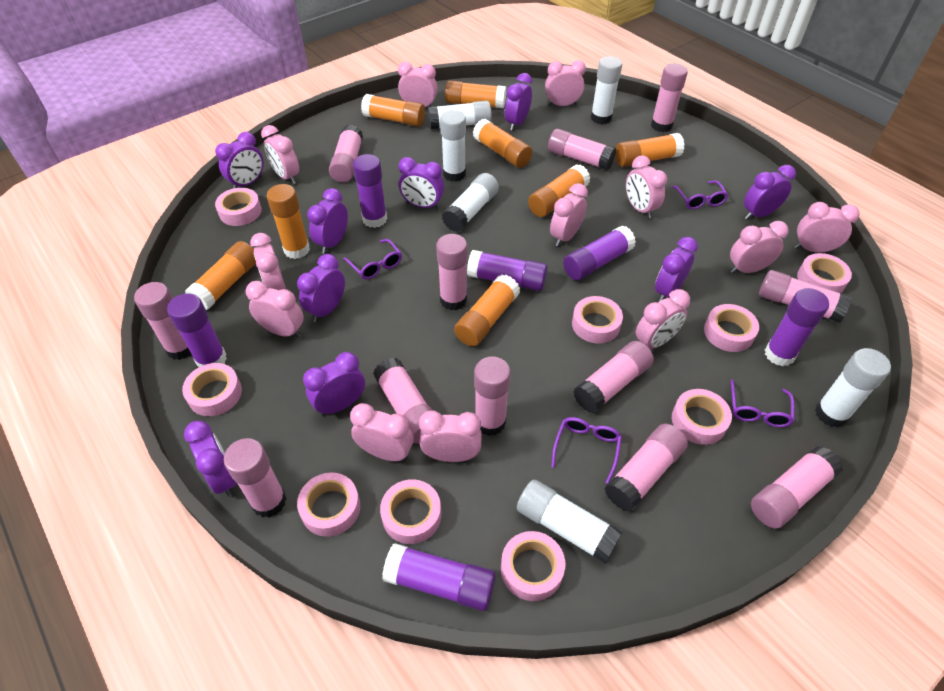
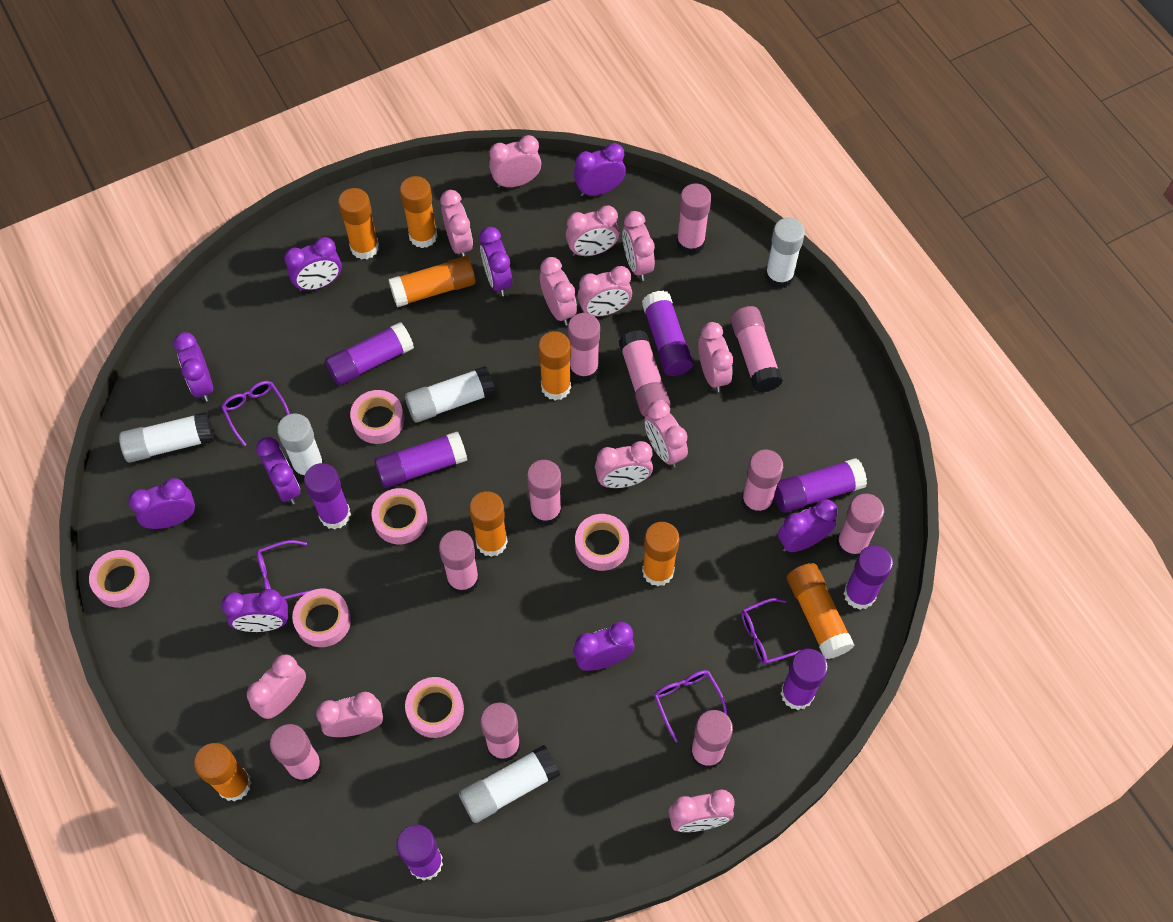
pink glue stick: 12 -> 11
pink tape: 9 -> 6
purple glue stick: 6 -> 8
white glue stick: 6 -> 5

